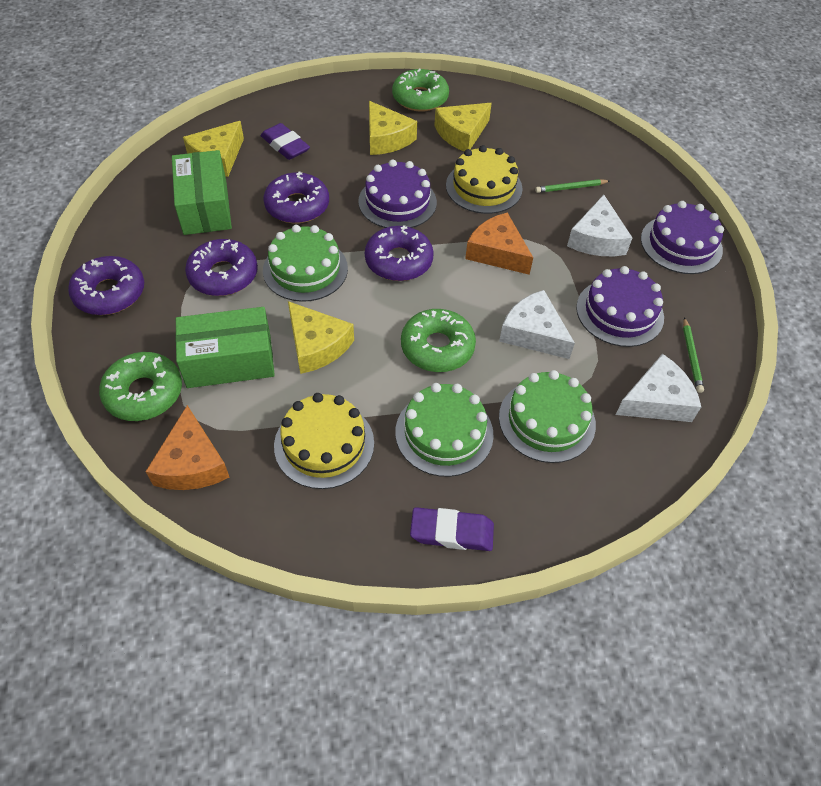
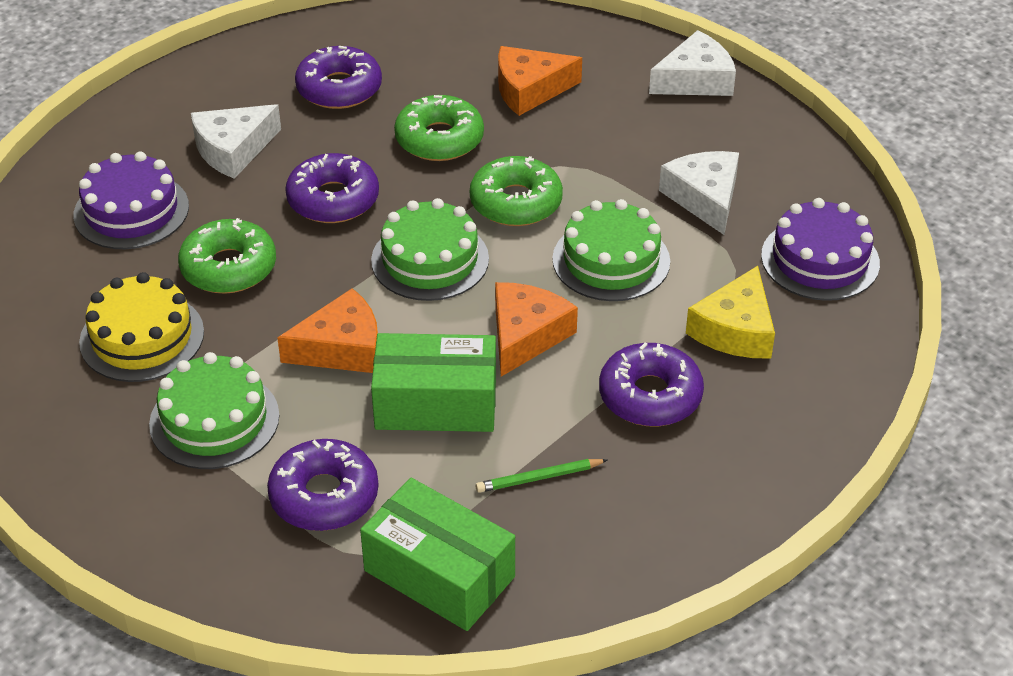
green pencil: 2 -> 1
orange cheese: 2 -> 3
purple cake: 3 -> 2
purple eraser: 2 -> 0
yellow cake: 2 -> 1
yellow cheese: 4 -> 1

